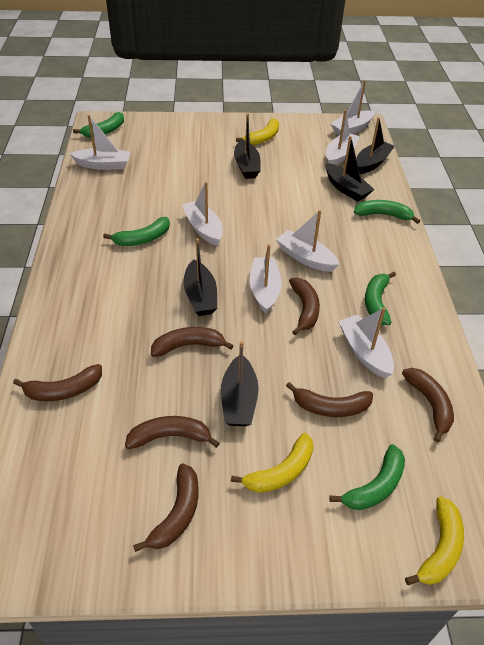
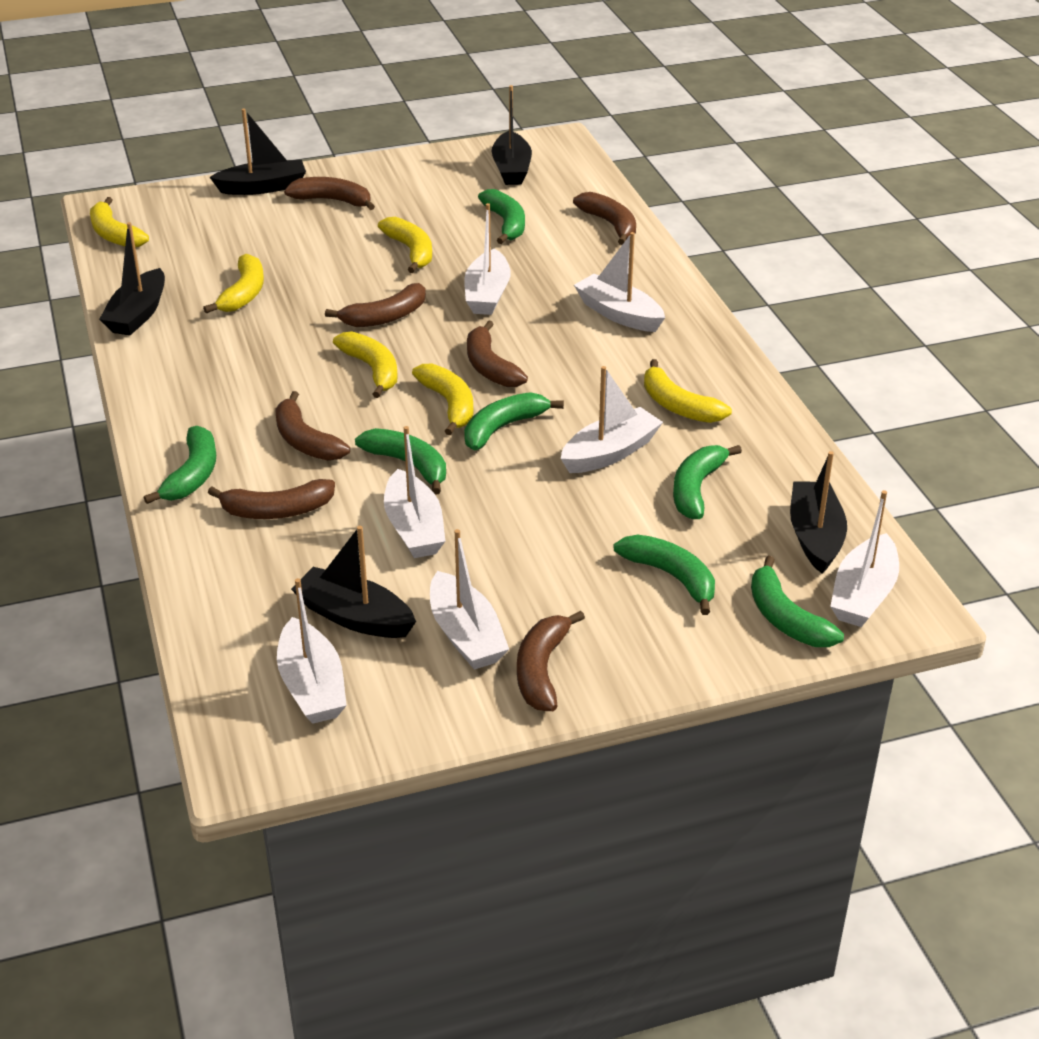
green banana: 5 -> 7
yellow banana: 3 -> 6

